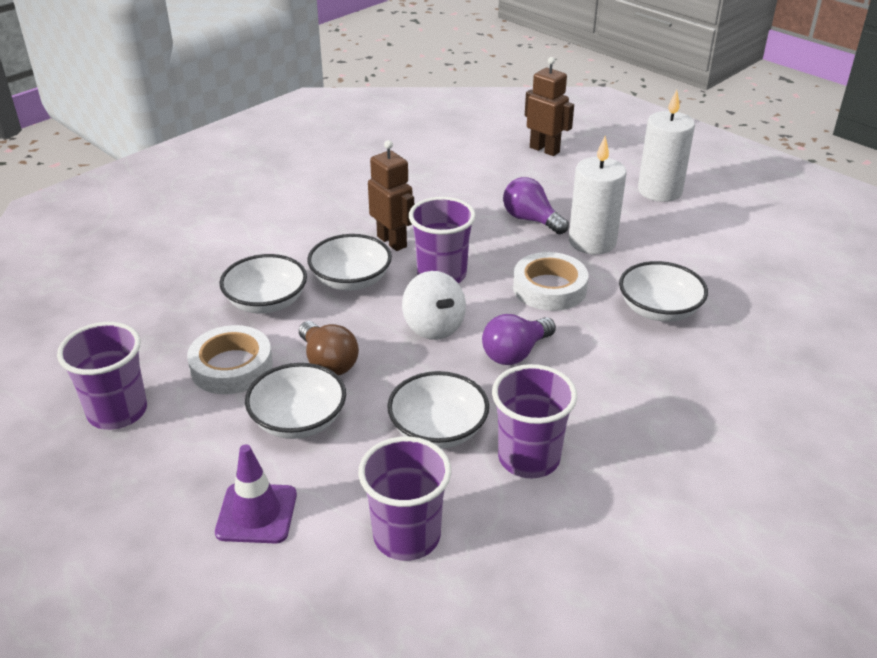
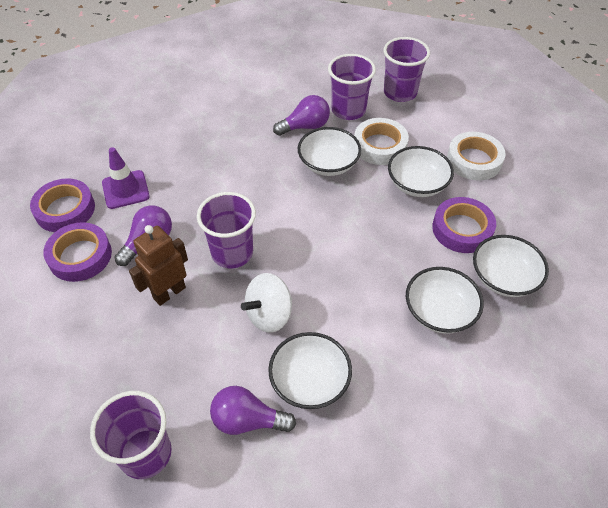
brown light bulb: 1 -> 0
brown robot: 2 -> 1
purple light bulb: 2 -> 3
purple tape: 0 -> 3
white candle: 2 -> 0

